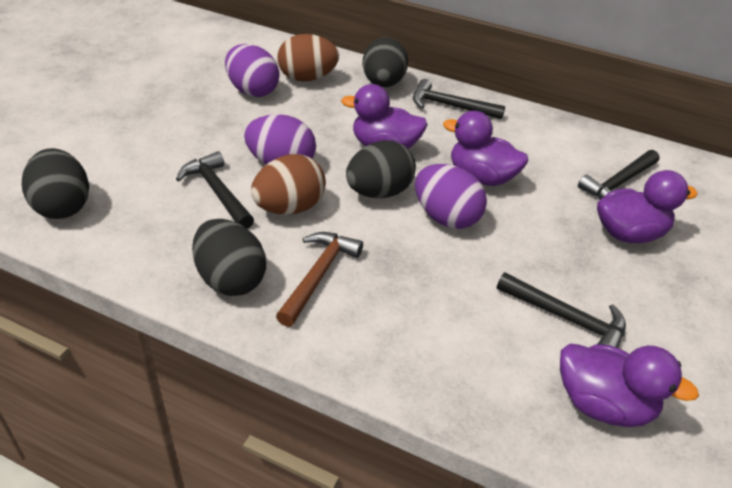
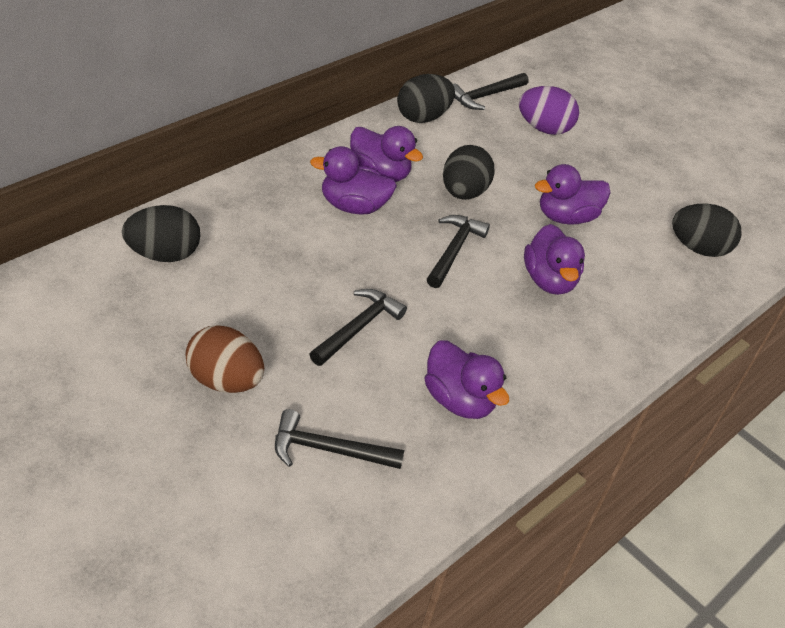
brown egg: 2 -> 1
brown hammer: 1 -> 0
purple duck: 4 -> 5
purple egg: 3 -> 1

